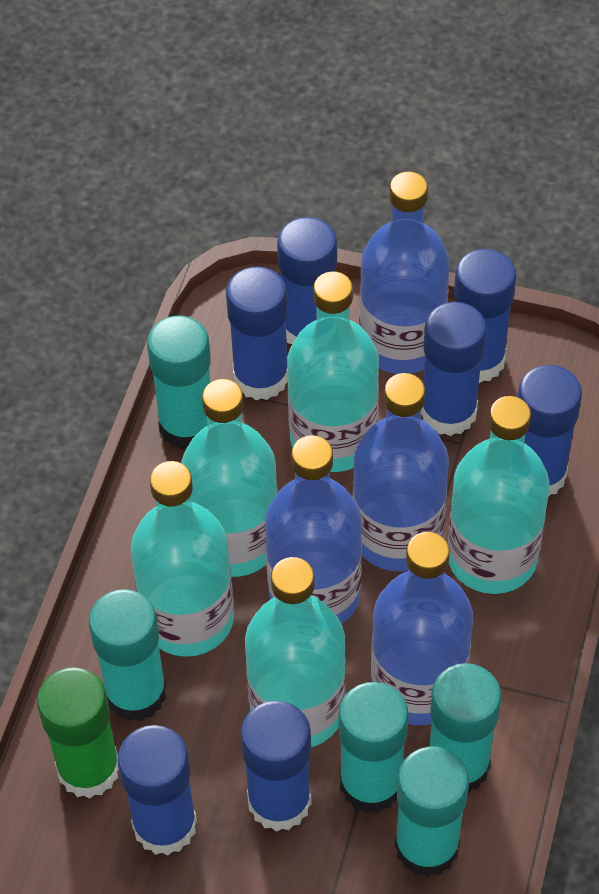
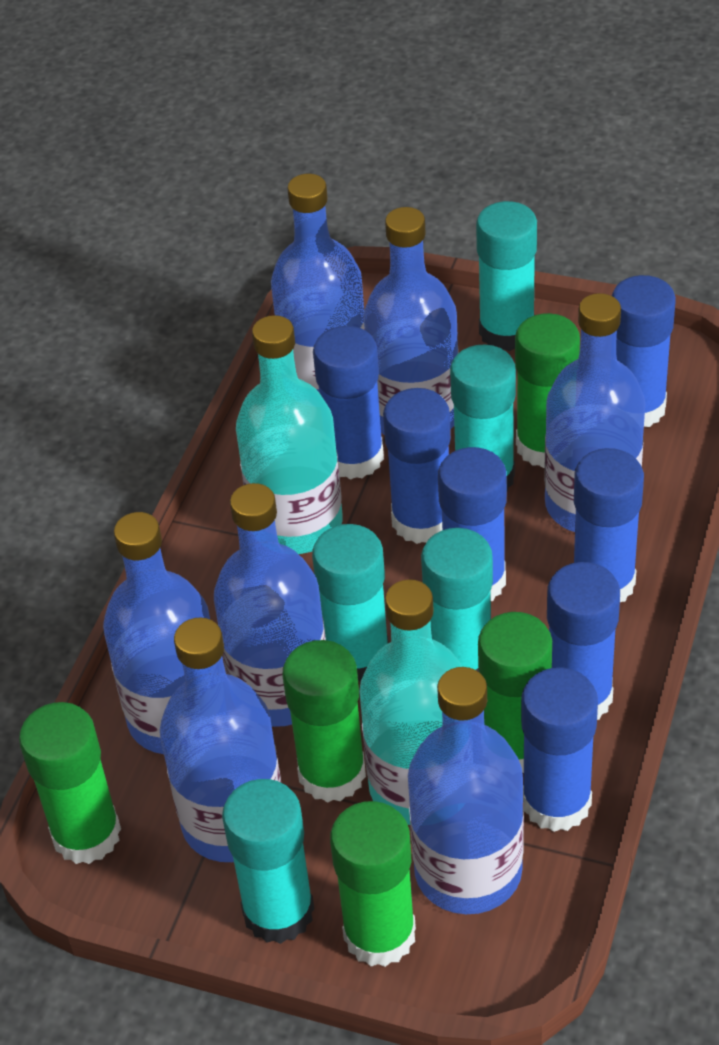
blue bottle: 4 -> 7
green glue stick: 1 -> 5
turquoise bottle: 5 -> 2

